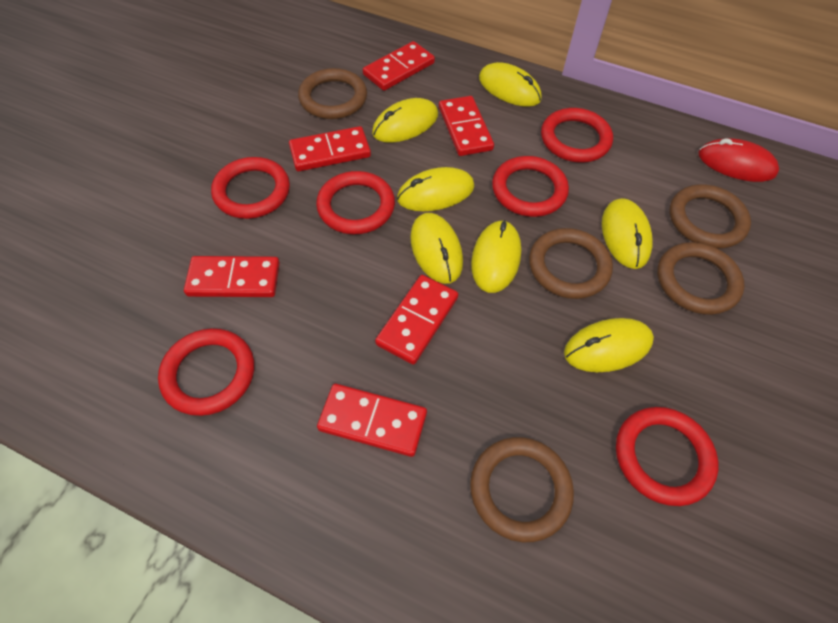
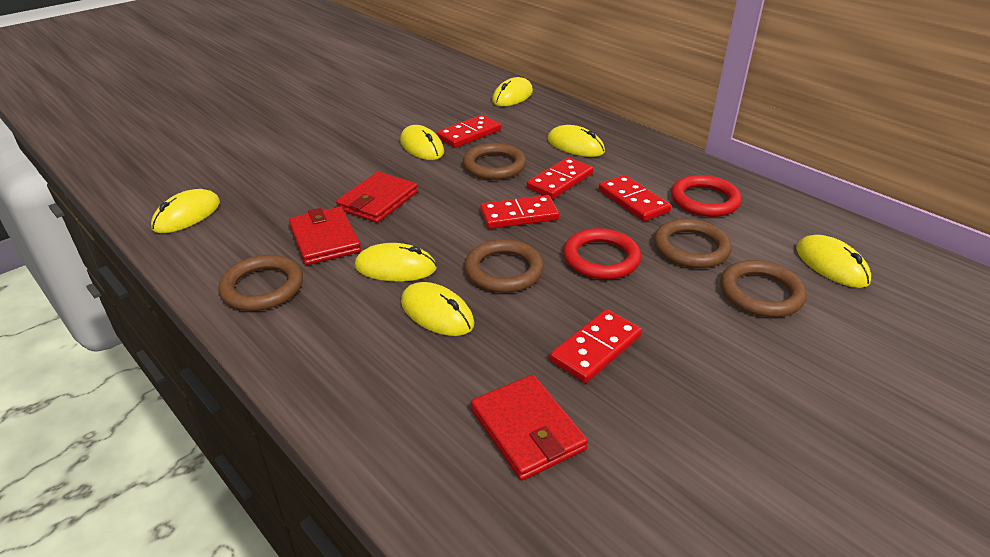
red domino: 6 -> 5
red mouse: 1 -> 0
red ring: 6 -> 2
red wallet: 0 -> 3

